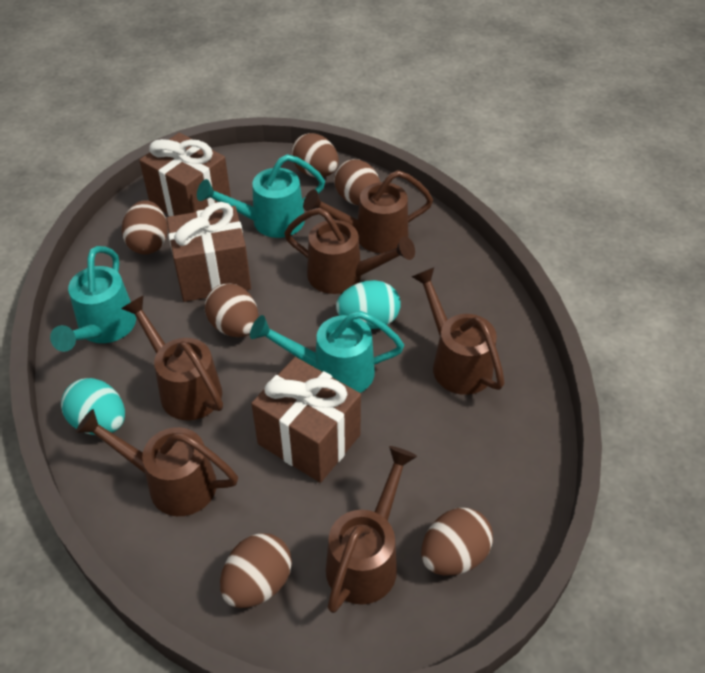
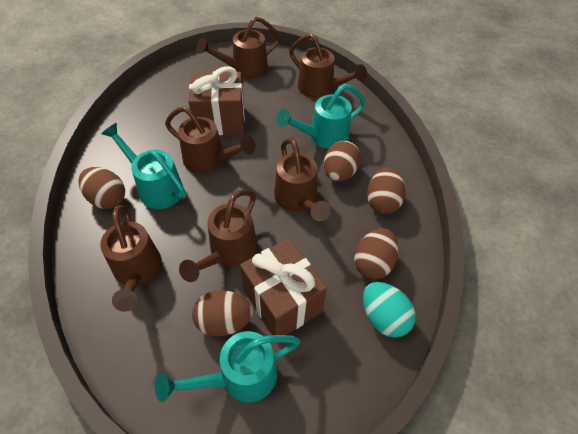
brown egg: 6 -> 5
brown gift: 3 -> 2
turquoise egg: 2 -> 1

